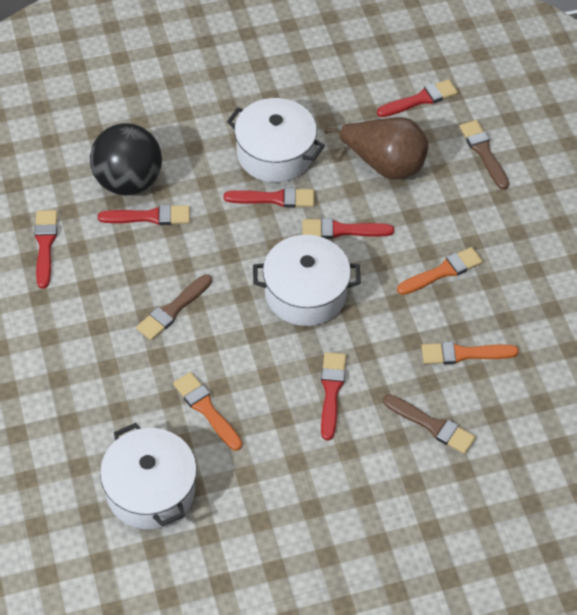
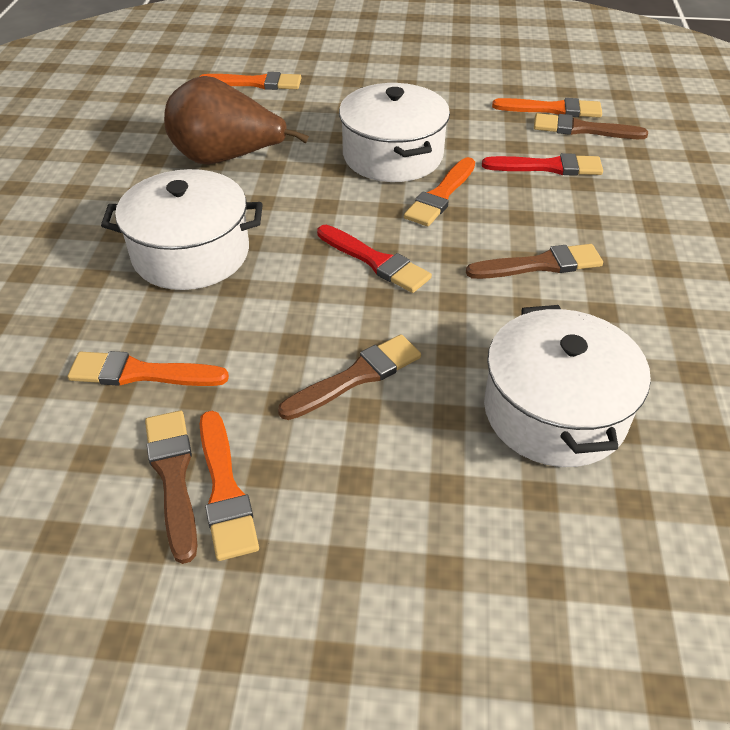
black ball: 1 -> 0
brown brush: 3 -> 4
orange brush: 3 -> 5
red brush: 6 -> 2

